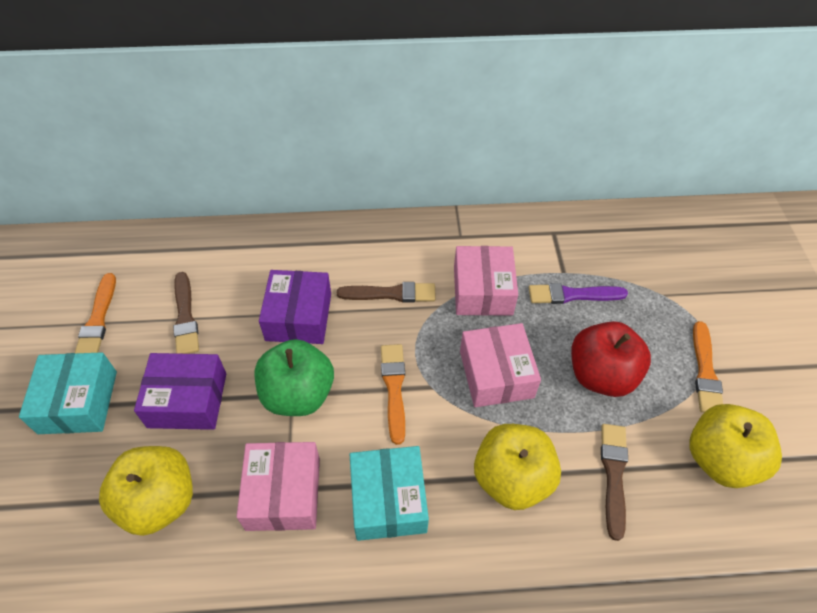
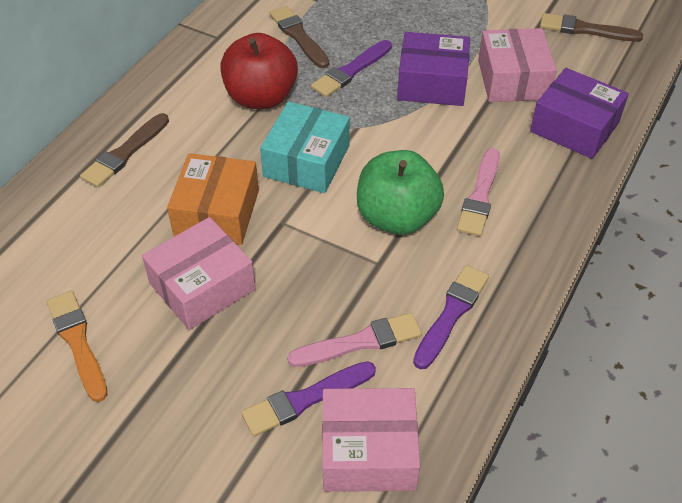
orange box: 0 -> 1
orange brush: 3 -> 1
pink brush: 0 -> 2
purple brush: 1 -> 3
turquoise box: 2 -> 1
yellow apple: 3 -> 0

